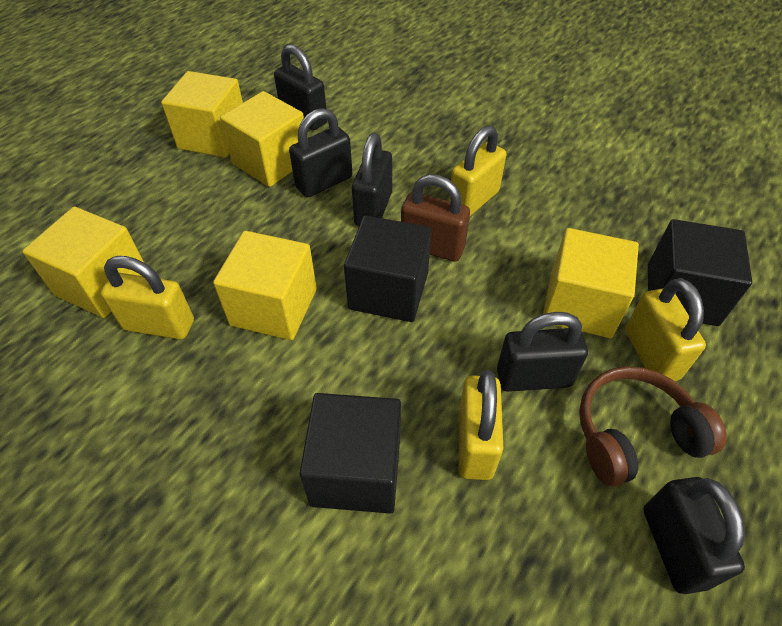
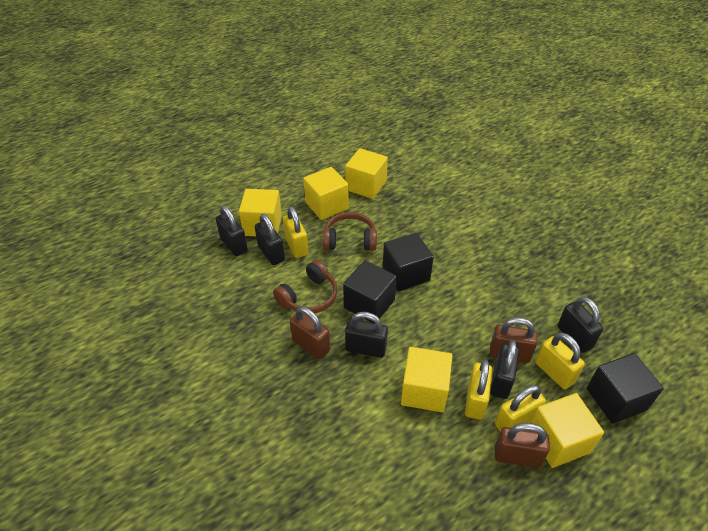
brown headphones: 1 -> 2
brown padlock: 1 -> 3

